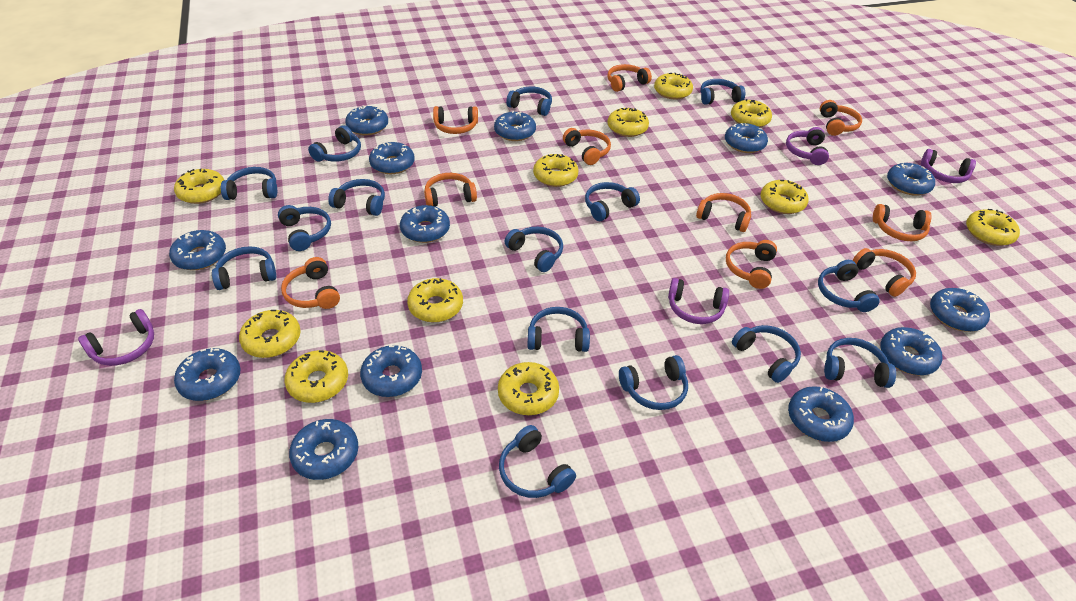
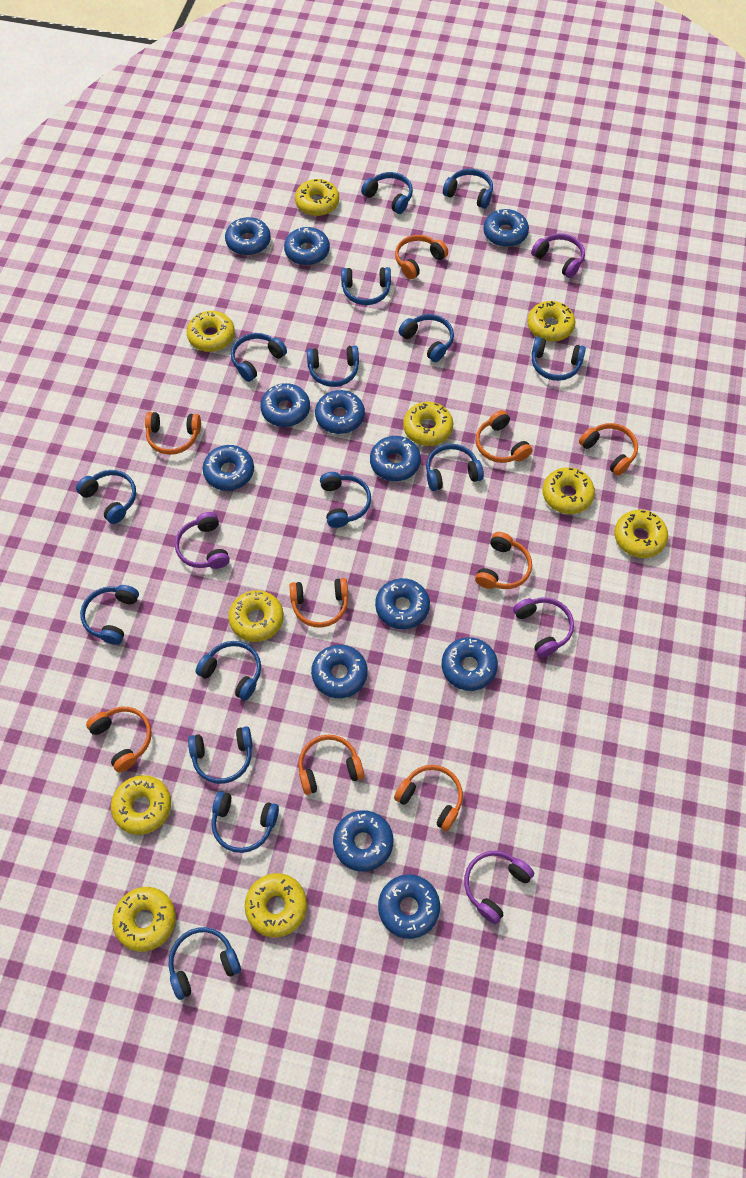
blue donut: 13 -> 12
orange headphones: 10 -> 9
yellow donut: 11 -> 10

